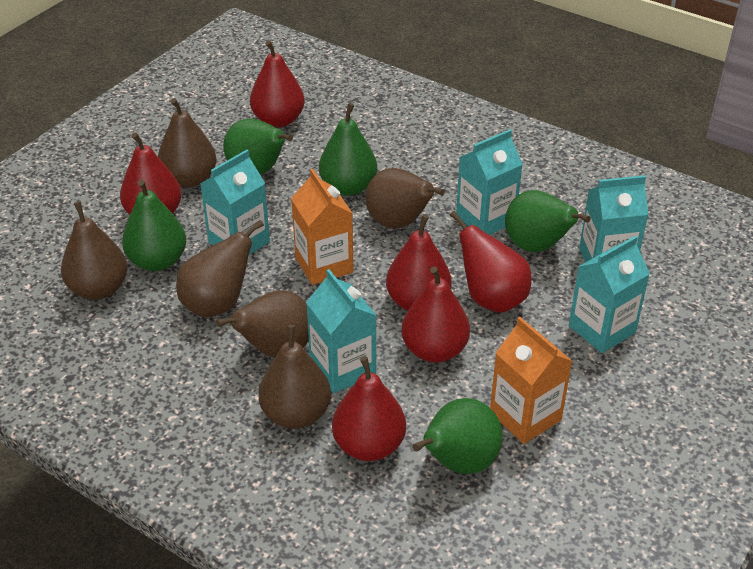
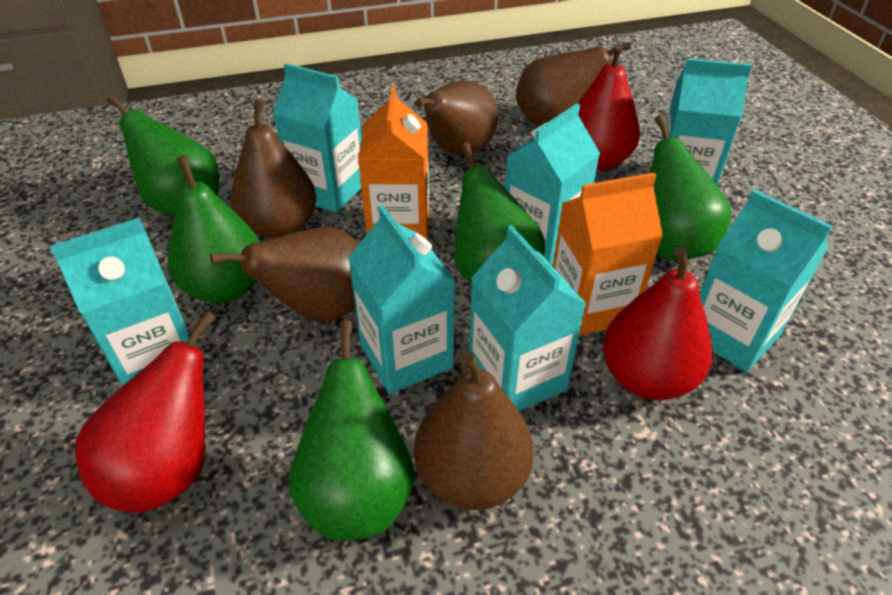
brown pear: 6 -> 5
red pear: 6 -> 3
turquoise carton: 5 -> 7

